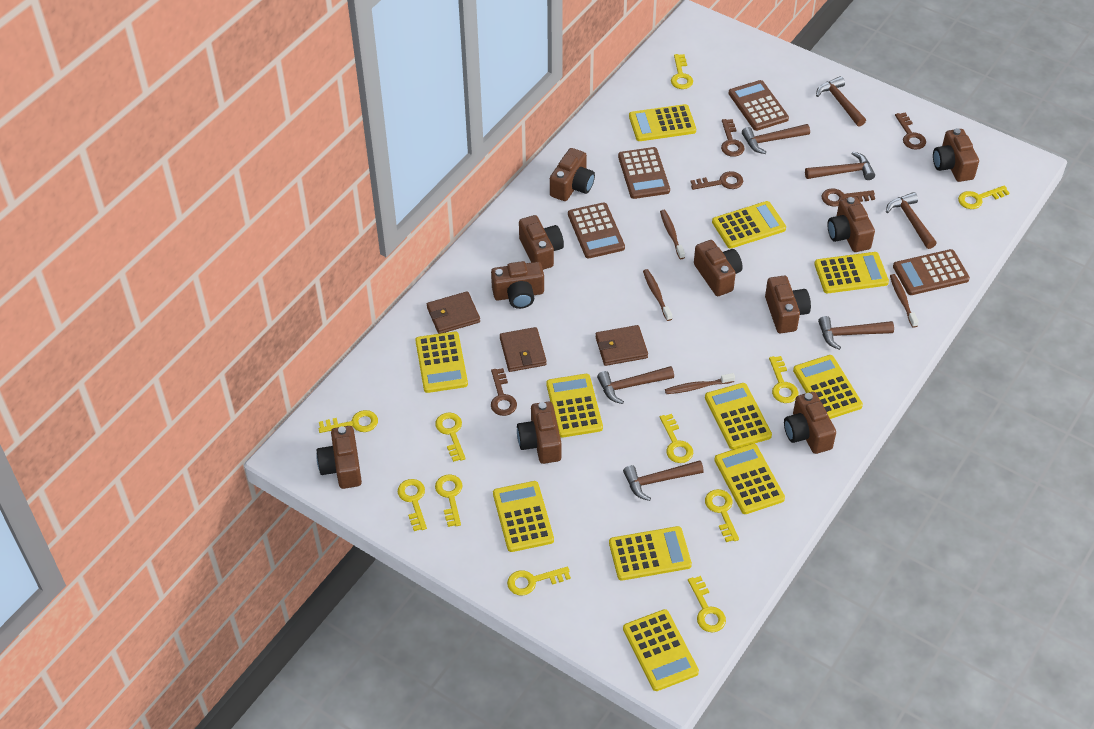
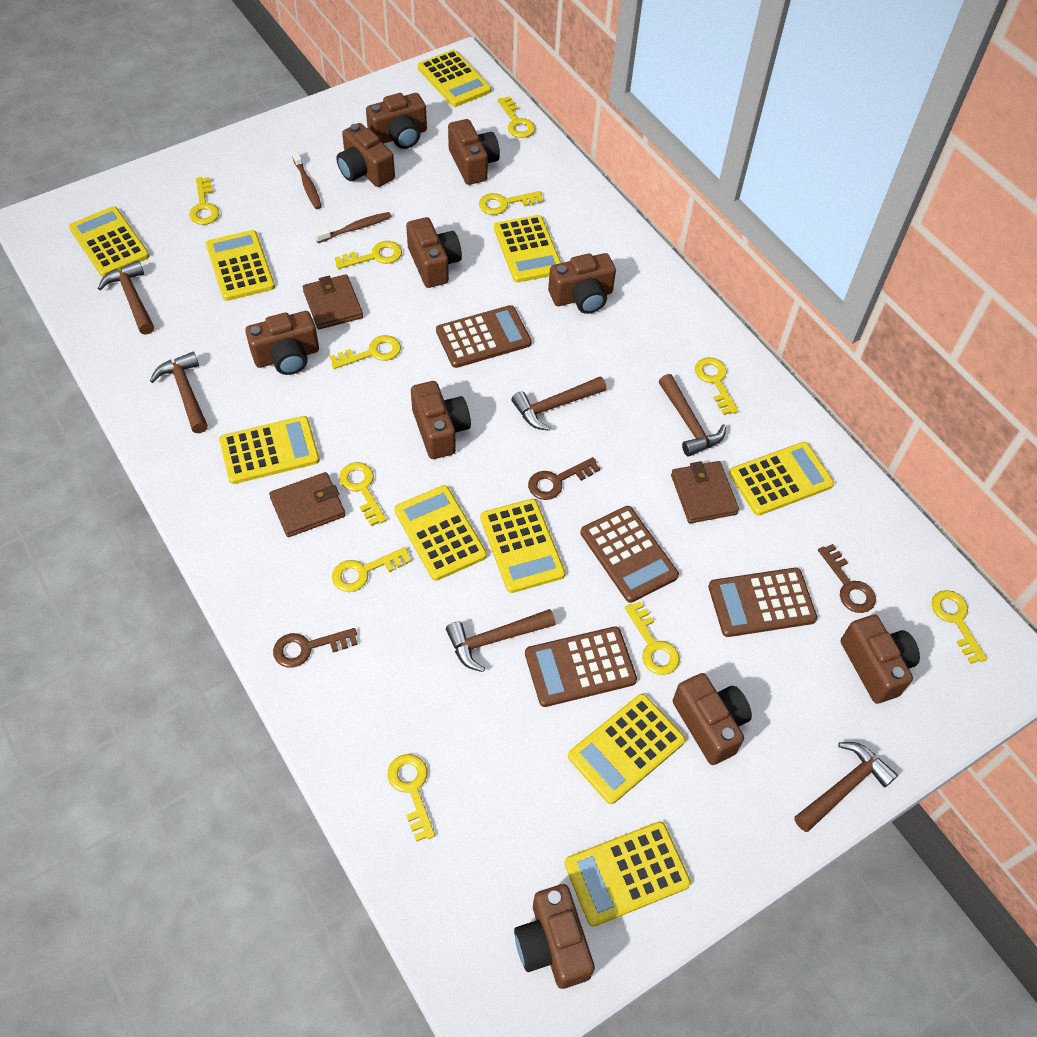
brown hammer: 7 -> 6
brown key: 5 -> 3
brown toothbrush: 4 -> 2
yellow calculator: 11 -> 10

